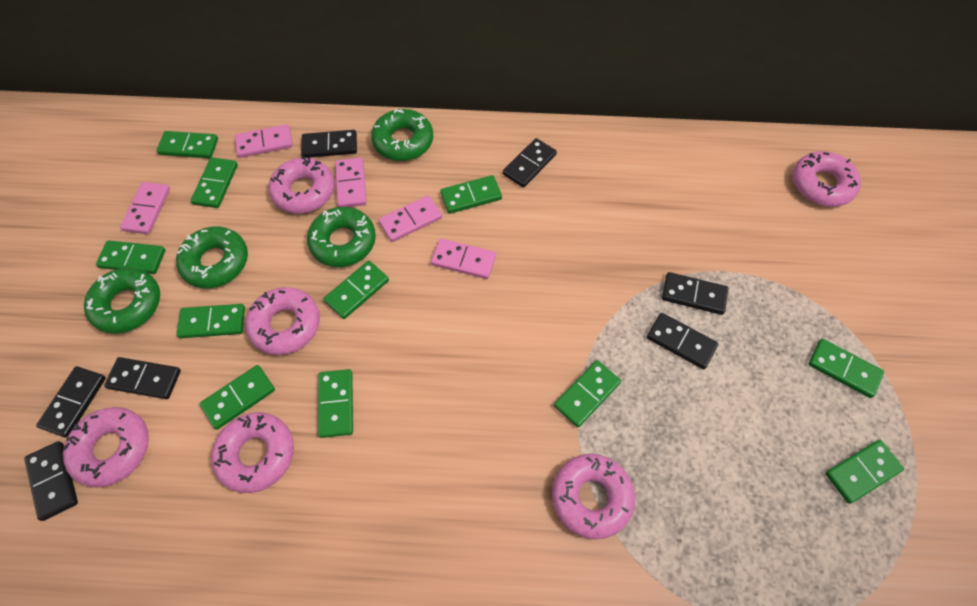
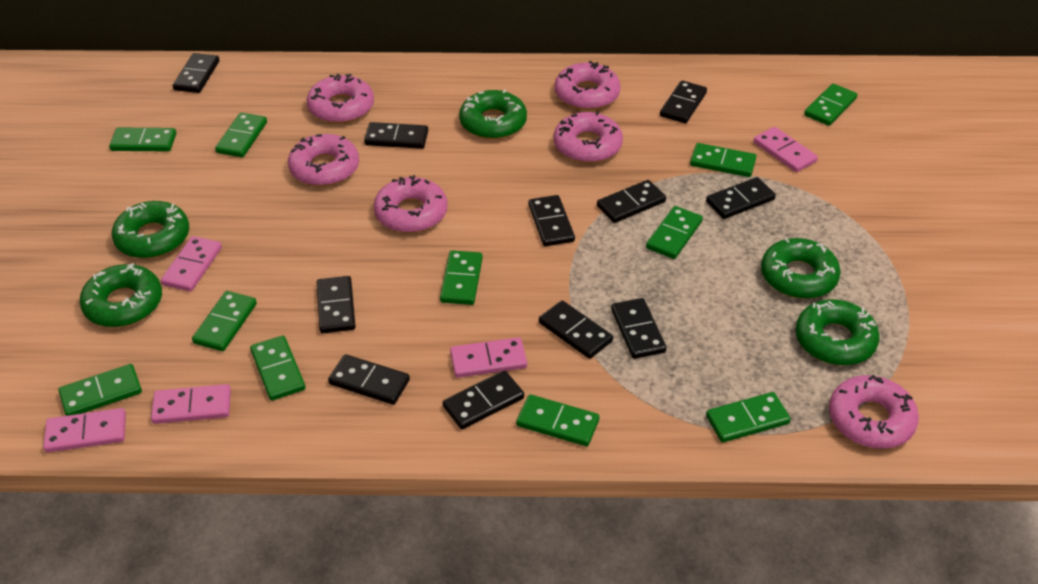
black domino: 7 -> 11
green donut: 4 -> 5

